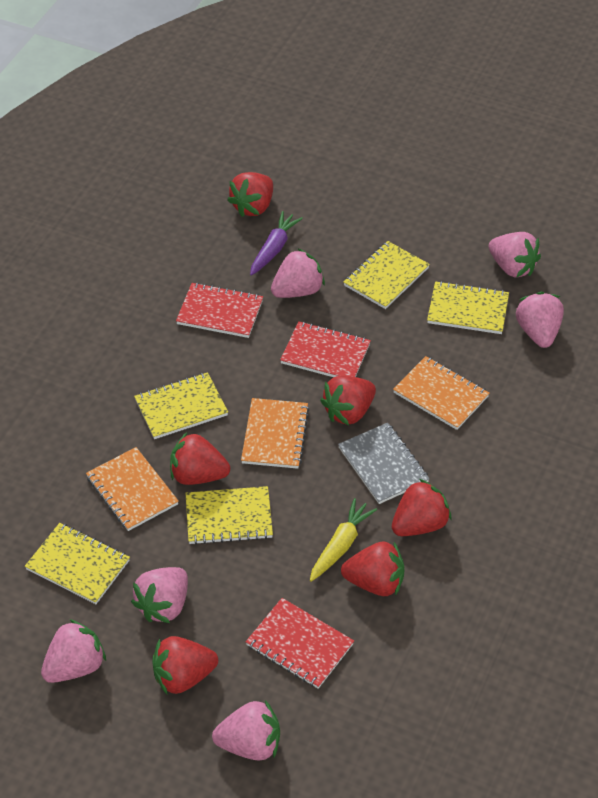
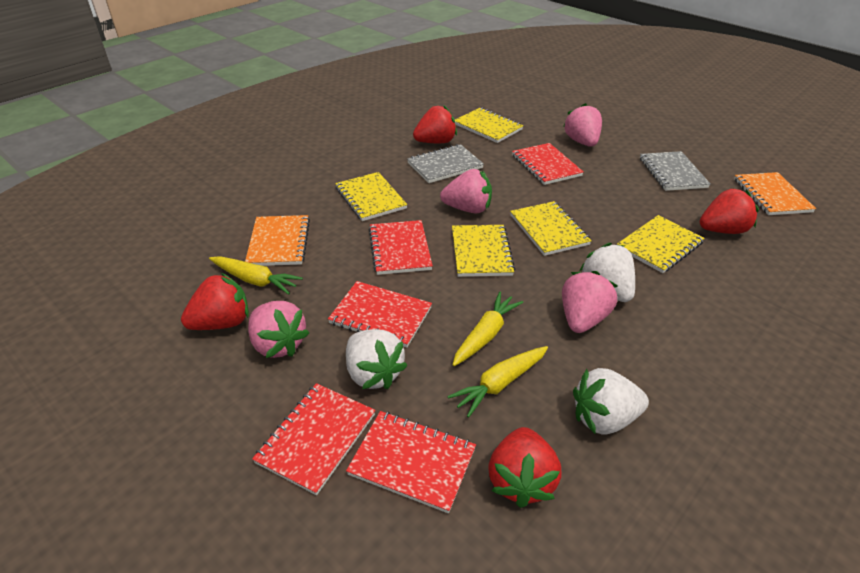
grey notebook: 1 -> 2
orange notebook: 3 -> 2
pink strawberry: 6 -> 4
purple carrot: 1 -> 0
red notebook: 3 -> 5
red strawberry: 6 -> 4
white strawberry: 0 -> 3
yellow carrot: 1 -> 3

